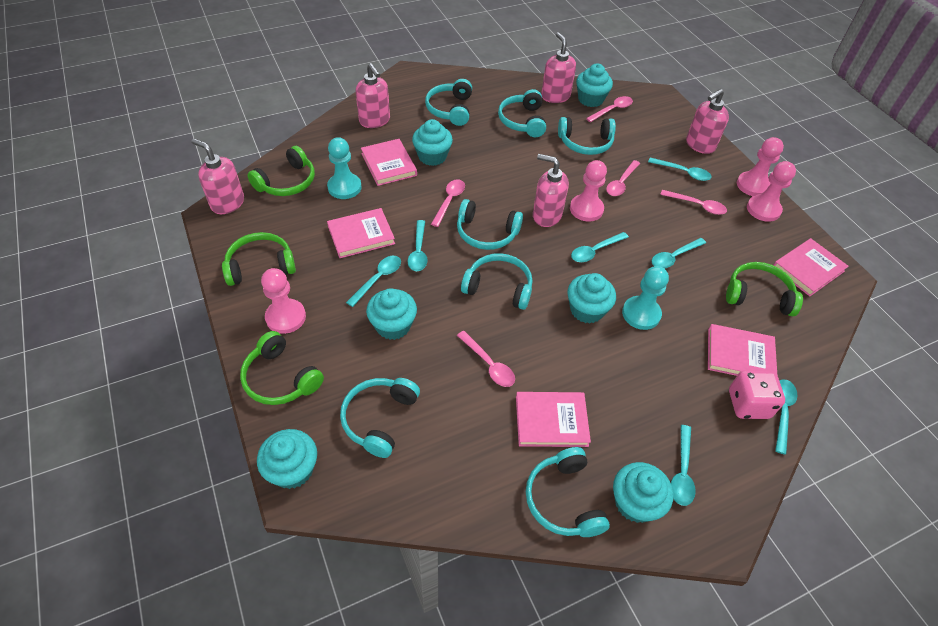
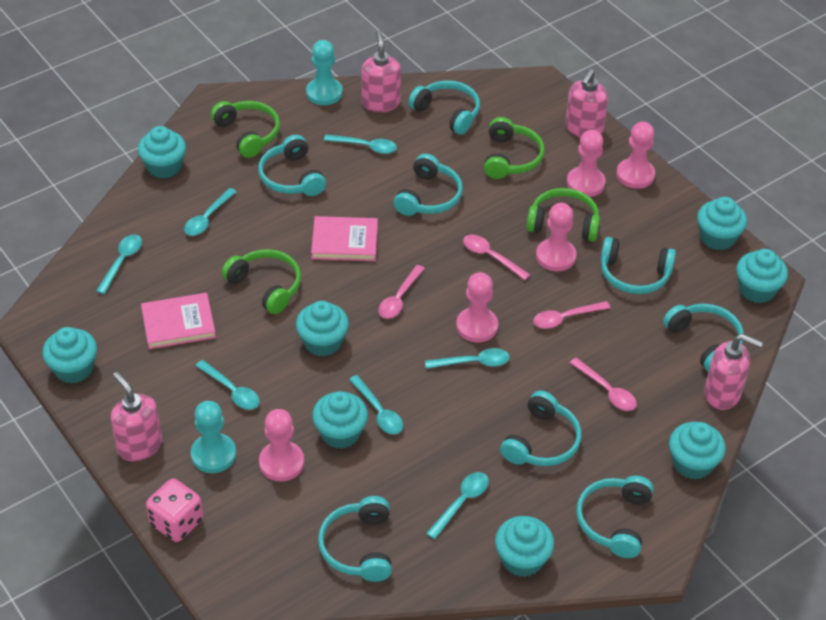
pink book: 5 -> 2
pink pawn: 4 -> 5
pink soap dispenser: 5 -> 4
pink spoon: 5 -> 4
turquoise cupcake: 6 -> 8
turquoise headphones: 7 -> 8

